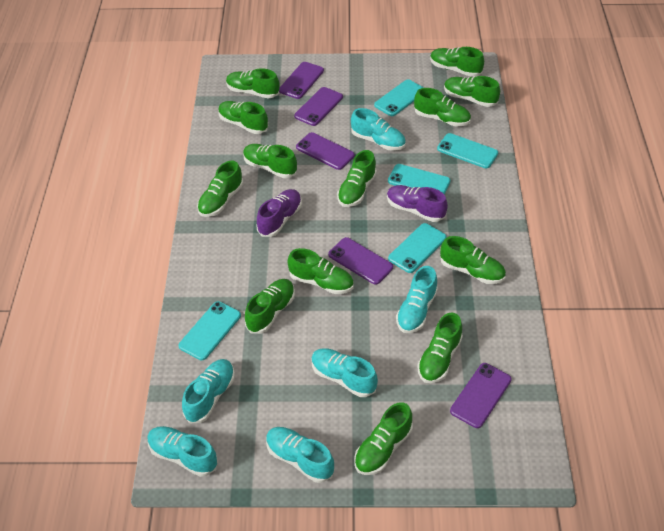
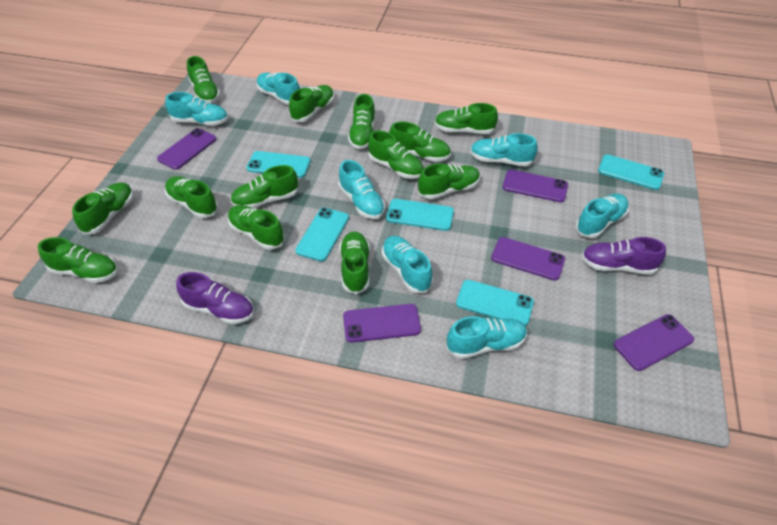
turquoise shoe: 6 -> 7

